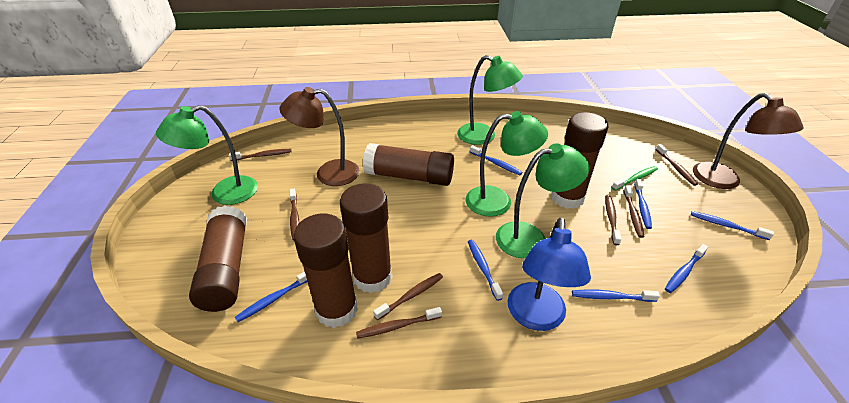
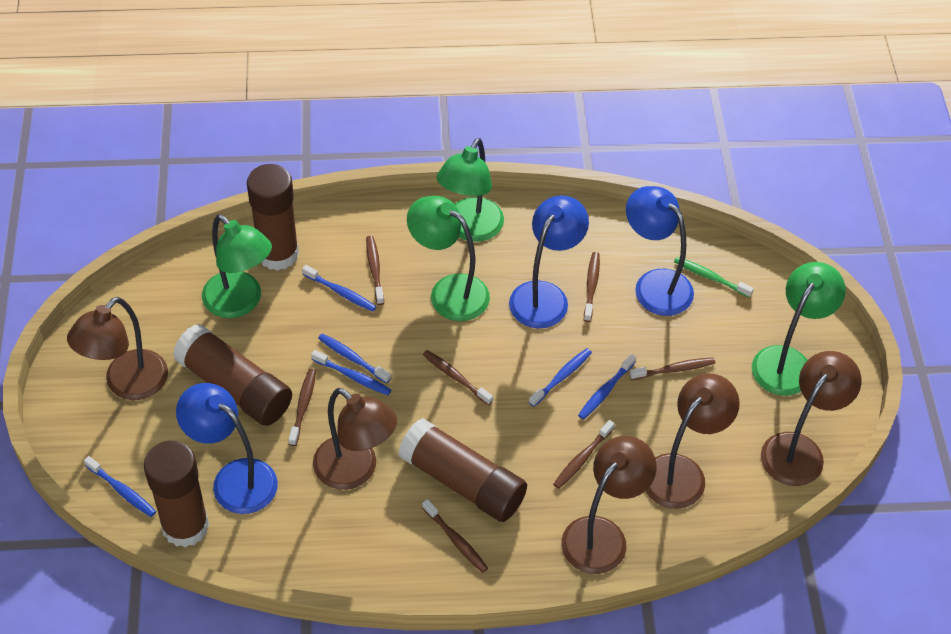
blue lamp: 1 -> 3
blue toothbrush: 7 -> 6
brown glue stick: 5 -> 4
brown lamp: 2 -> 5

